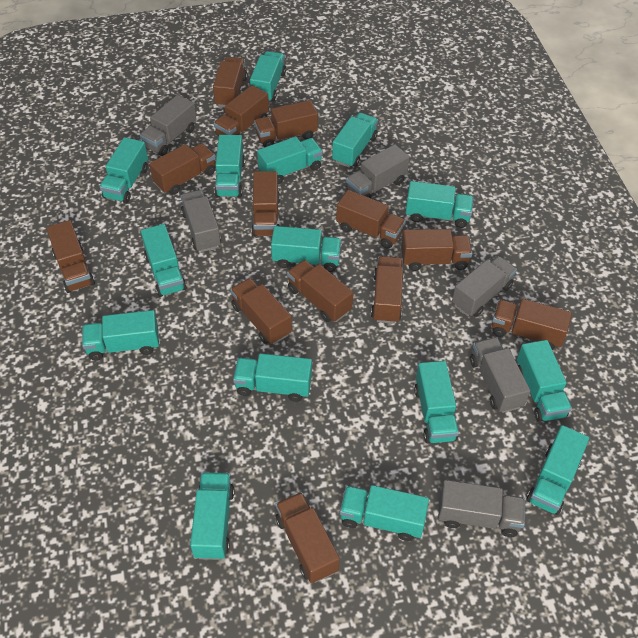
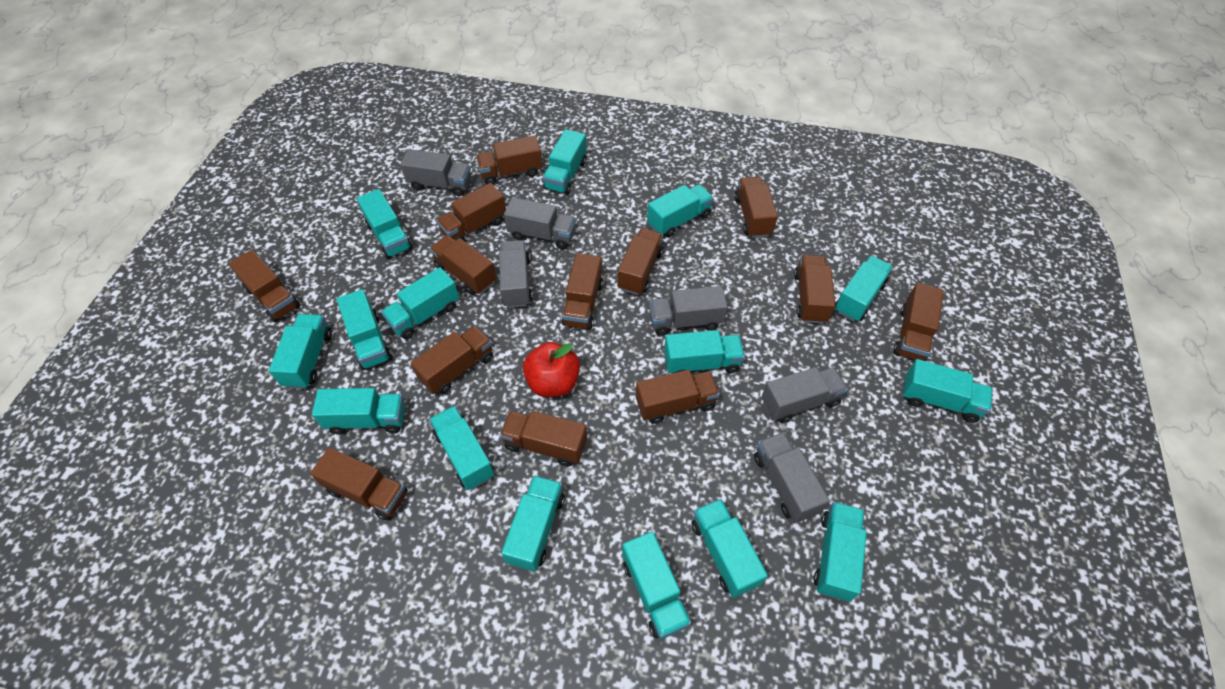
red apple: 0 -> 1

